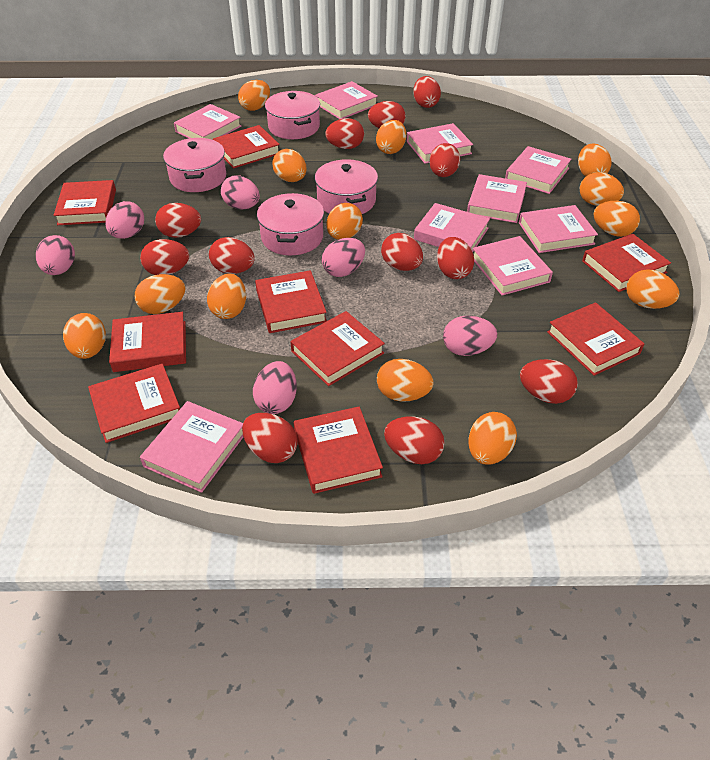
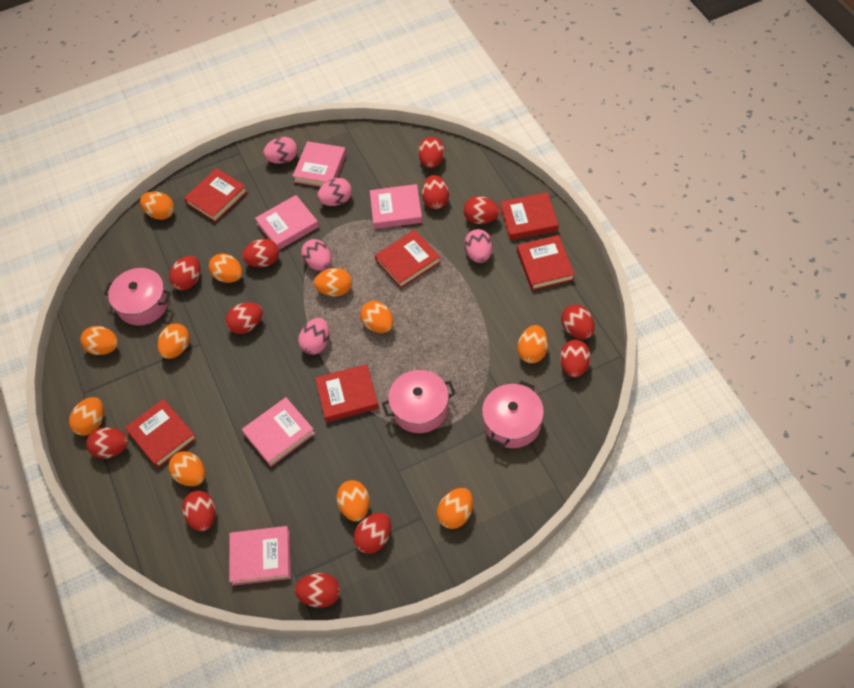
orange egg: 13 -> 11
pink book: 9 -> 5
pink egg: 6 -> 5
pink pot: 4 -> 3
red book: 9 -> 6

